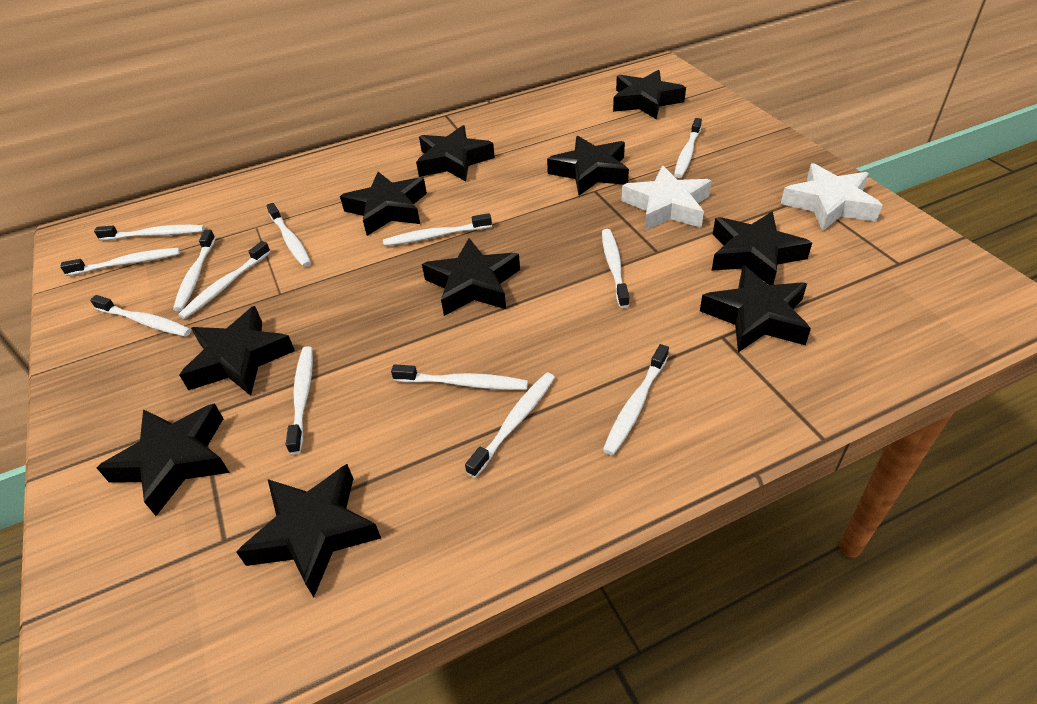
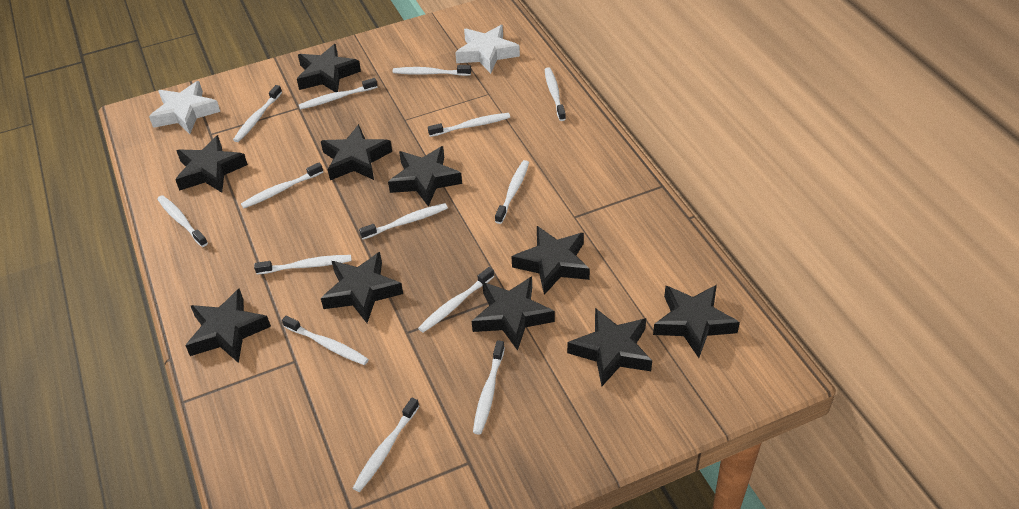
white toothbrush: 13 -> 14

